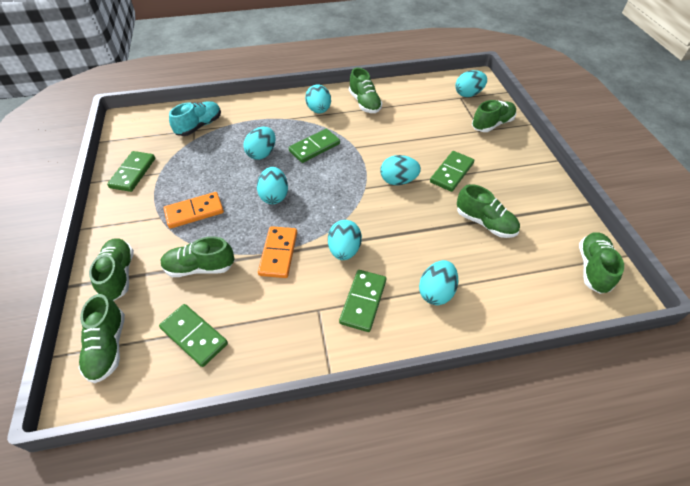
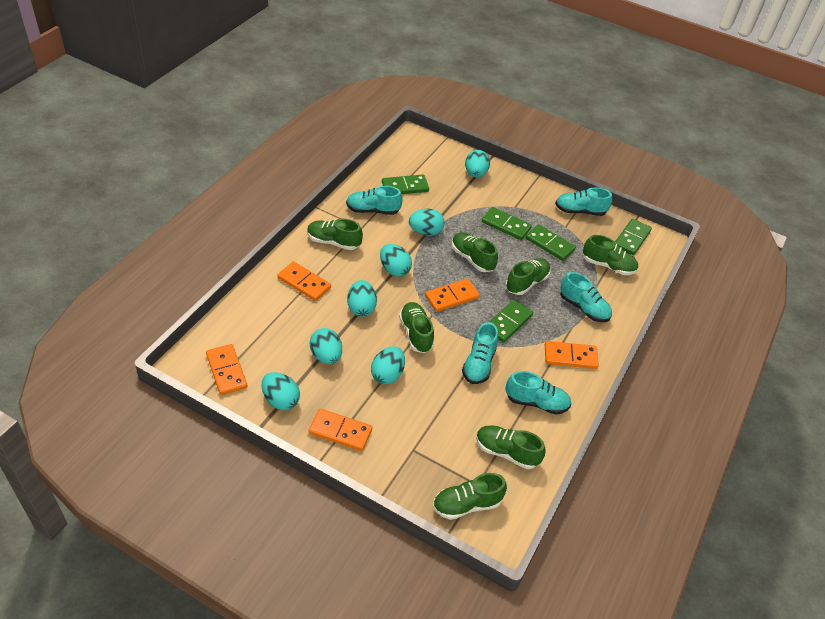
orange domino: 2 -> 5
turquoise shoe: 1 -> 5

